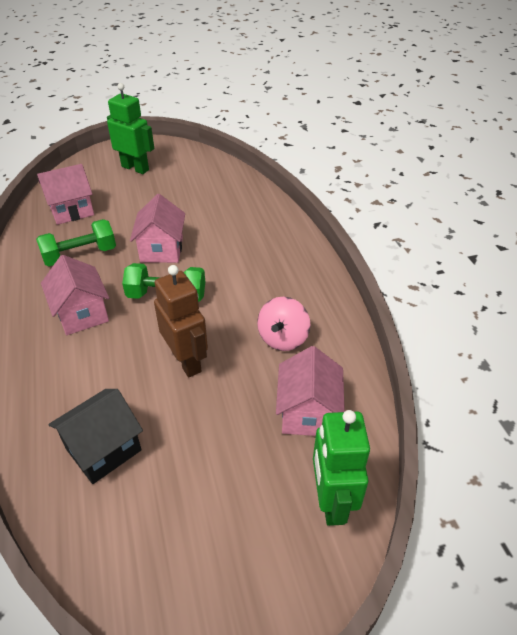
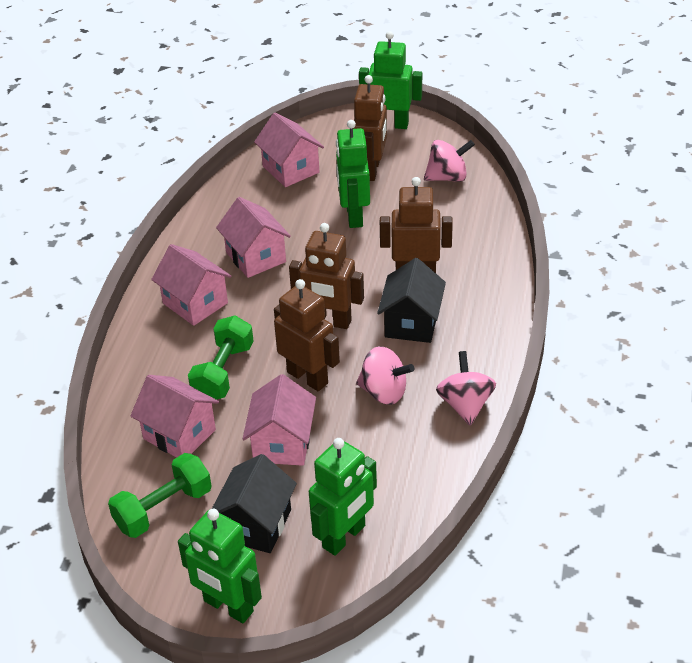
black house: 1 -> 2
brown robot: 1 -> 4
green robot: 2 -> 4
pink house: 4 -> 5
pink spinning top: 1 -> 3

